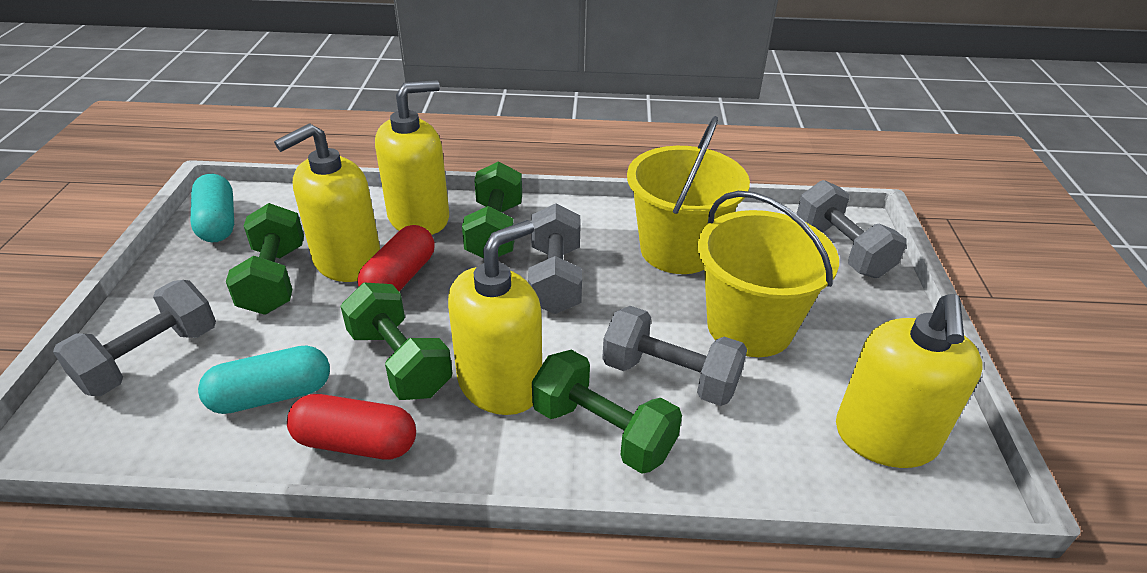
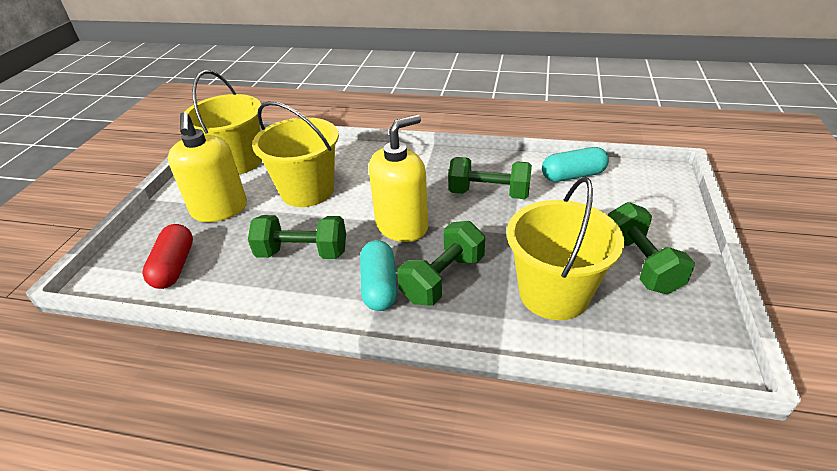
grey dumbbell: 4 -> 0
red capsule: 2 -> 1
yellow bucket: 2 -> 3
yellow soap dispenser: 4 -> 2

